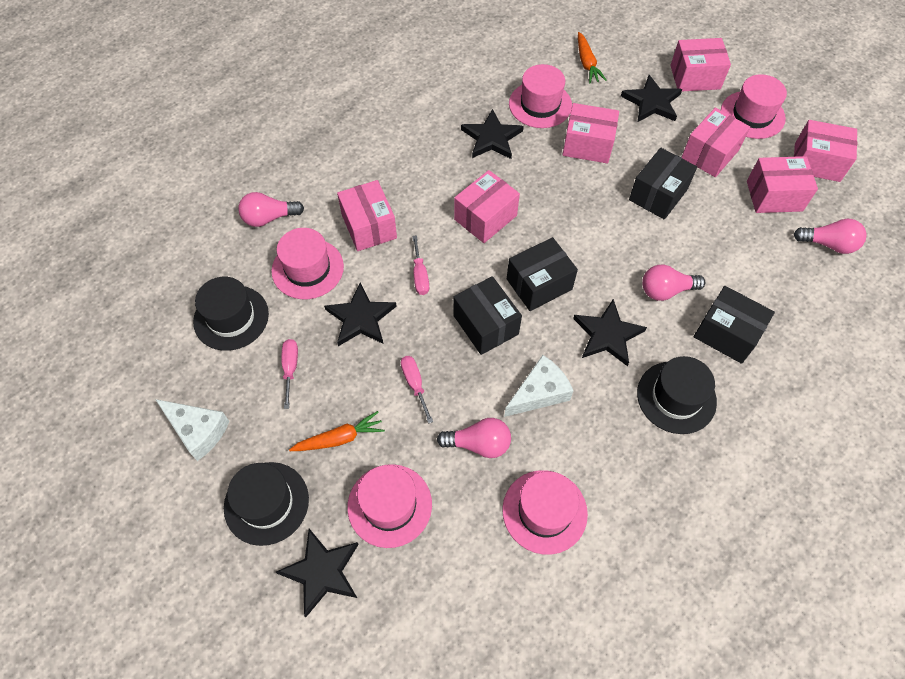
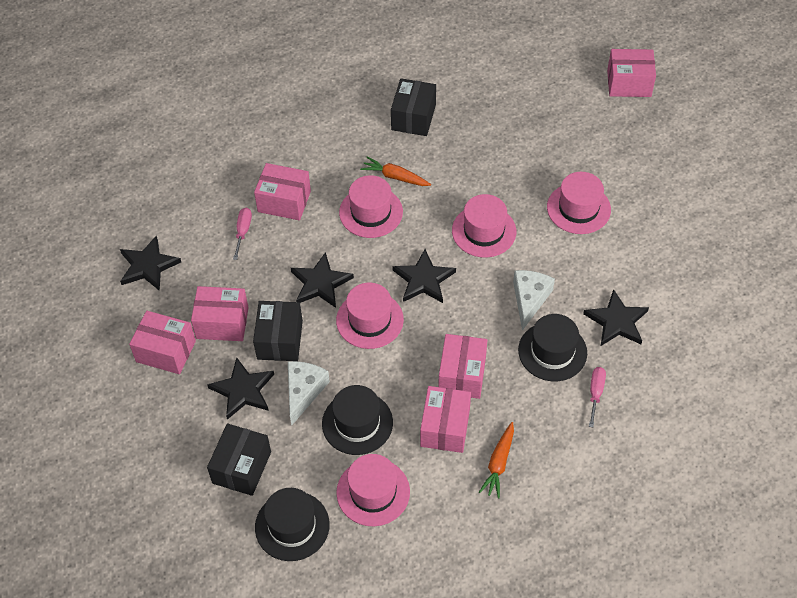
black box: 4 -> 3
pink box: 7 -> 6
pink light bulb: 4 -> 0
pink screwdriver: 3 -> 2

